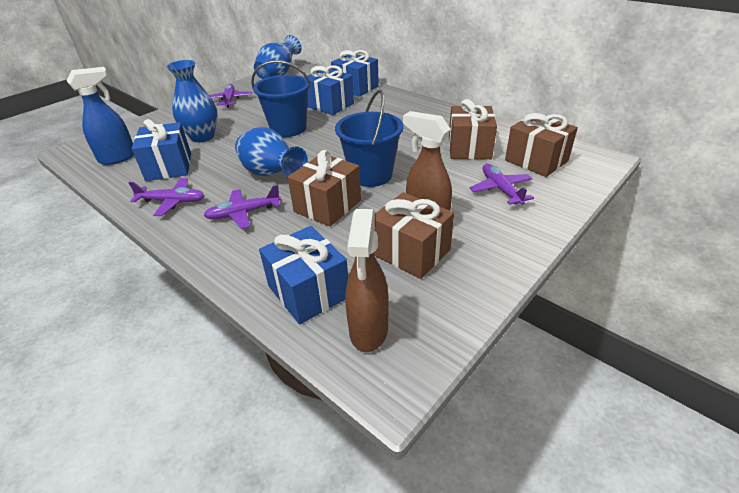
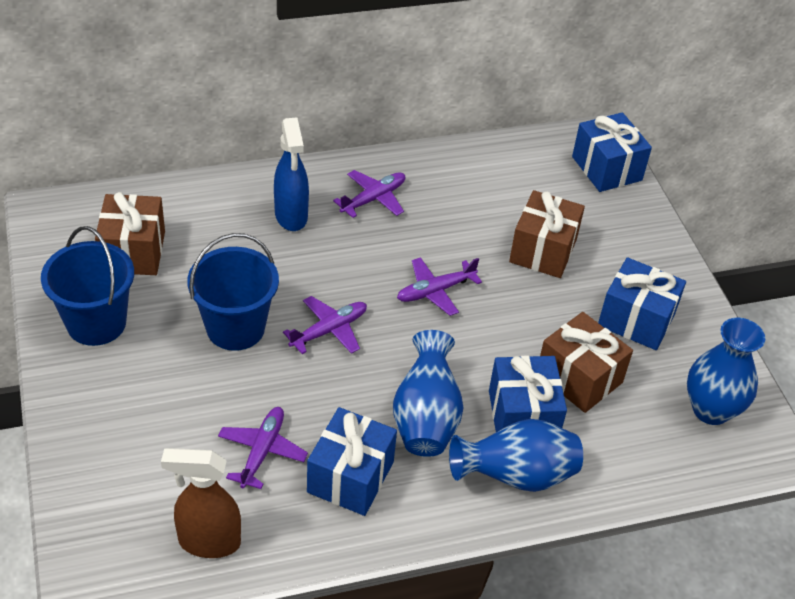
brown gift: 4 -> 3
brown spray bottle: 2 -> 1

